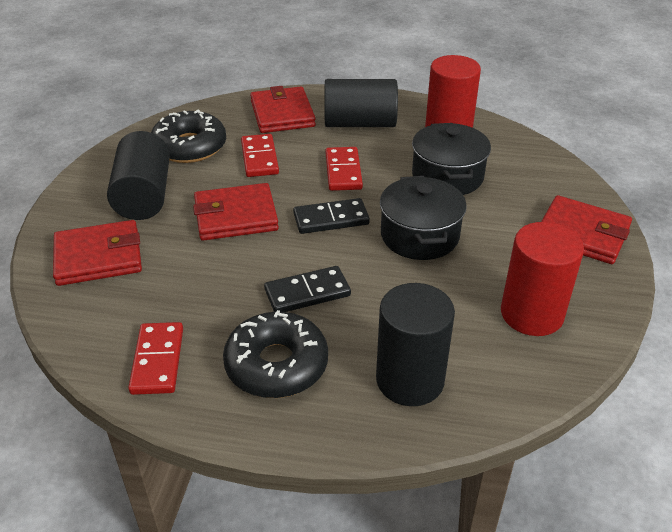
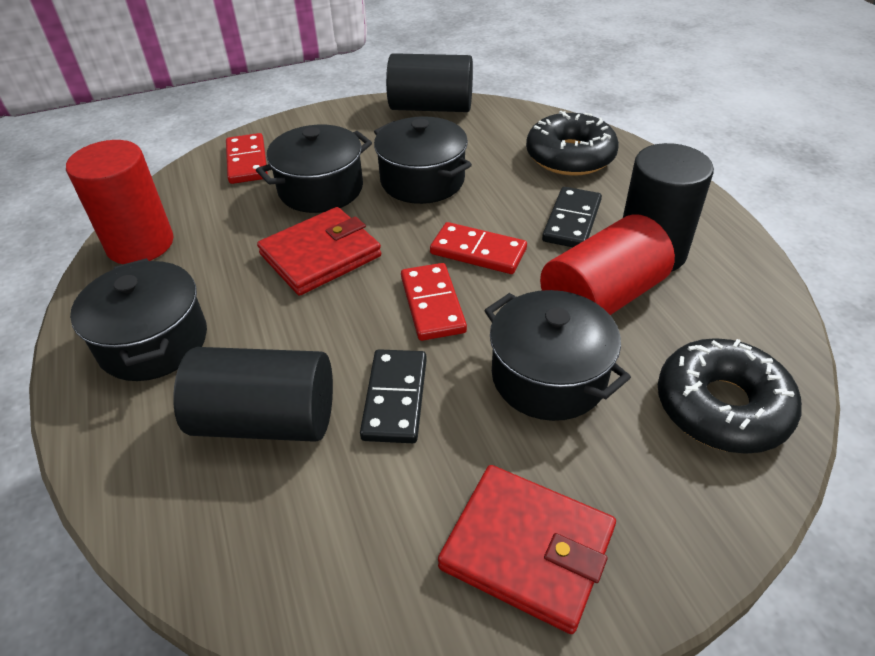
black pot: 2 -> 4
red wallet: 4 -> 2

